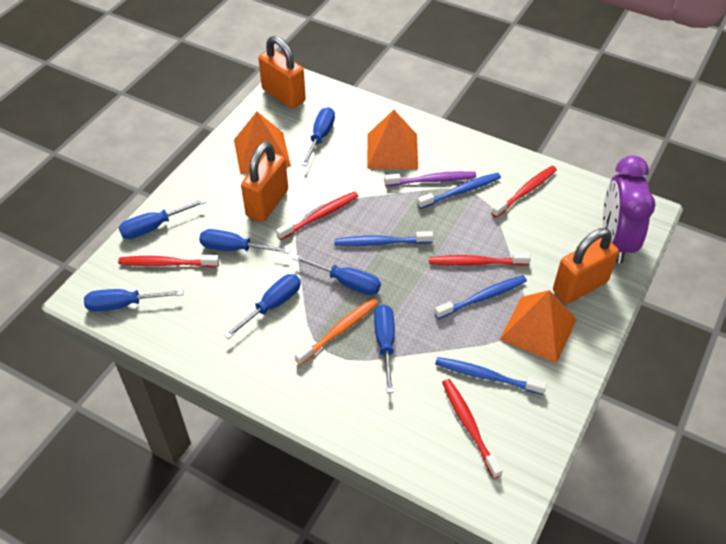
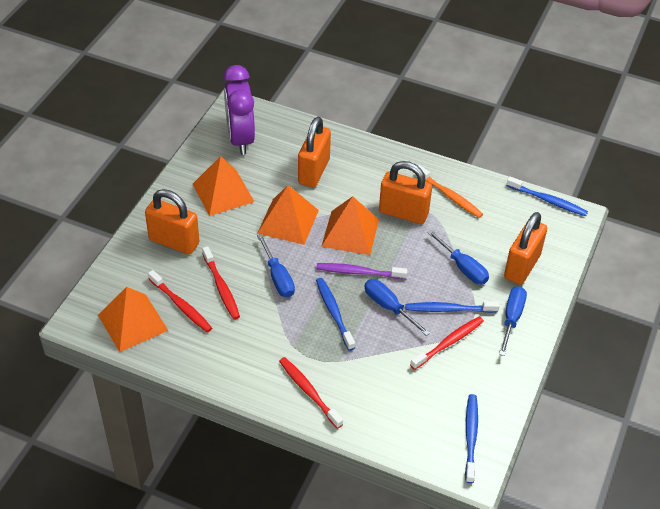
blue screwdriver: 7 -> 4
orange padlock: 3 -> 4
orange pyramid: 3 -> 4
red toothbrush: 5 -> 4

